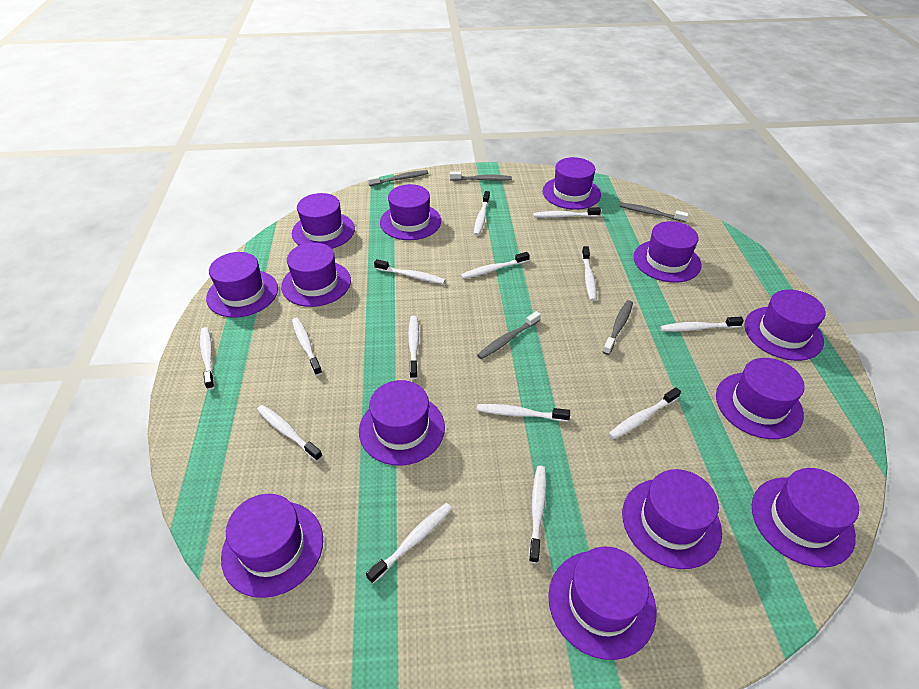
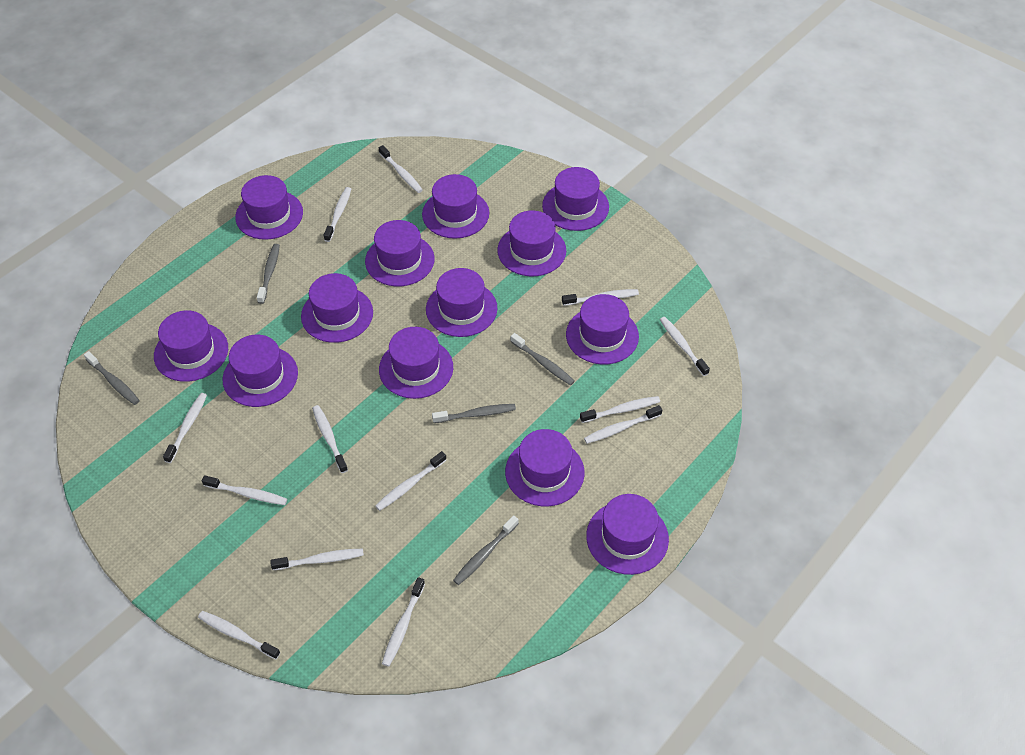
white toothbrush: 14 -> 13

